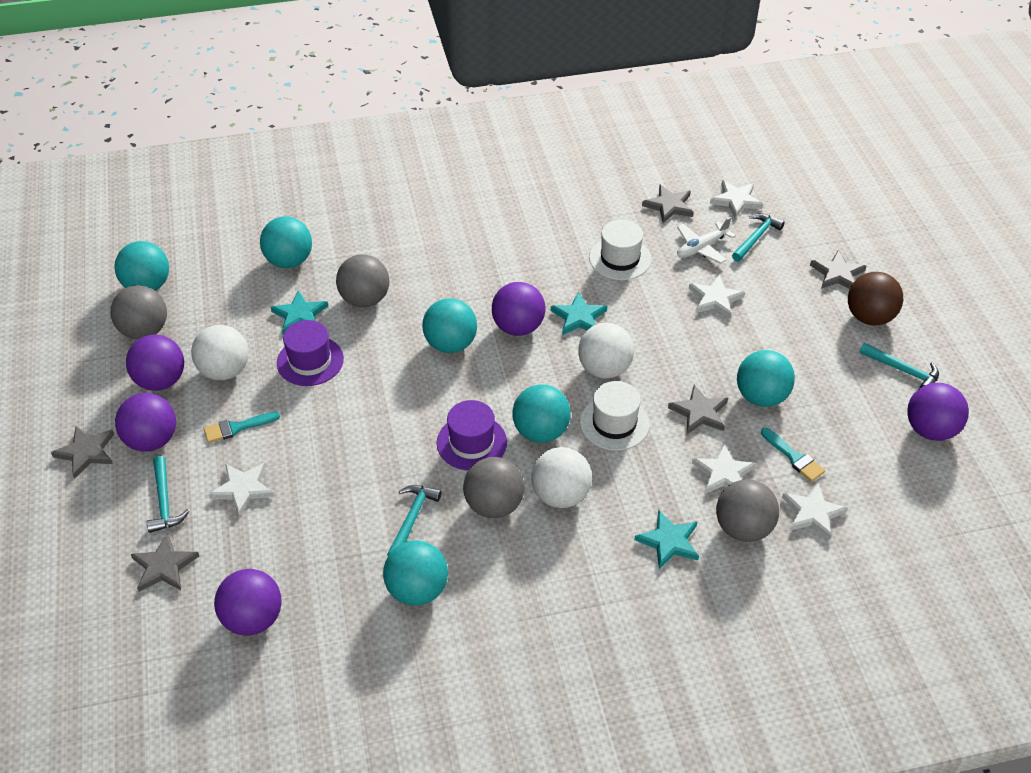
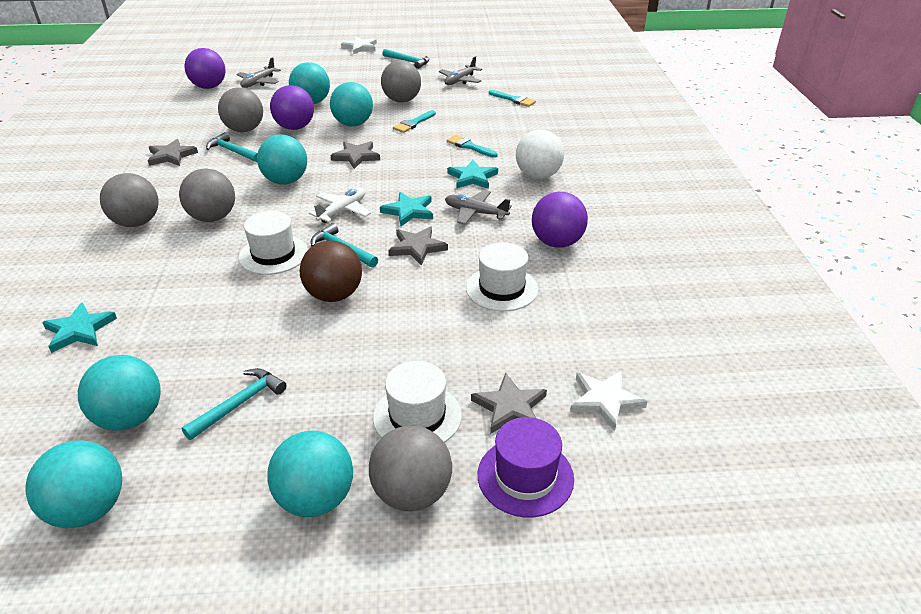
grey ball: 4 -> 5
grey plane: 0 -> 3
grey star: 5 -> 4
purple ball: 5 -> 3
purple hat: 2 -> 1
turquoise brush: 2 -> 3
white ball: 3 -> 1
white hat: 2 -> 3
white star: 5 -> 2

